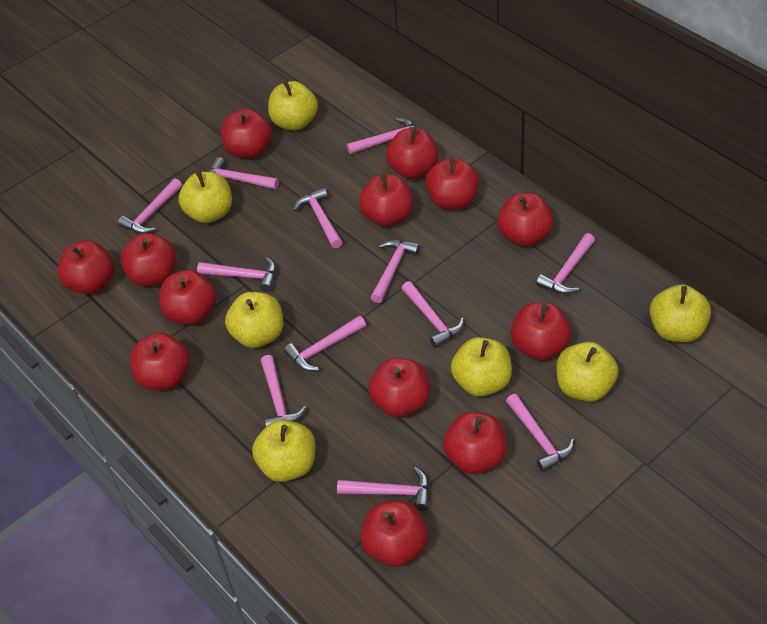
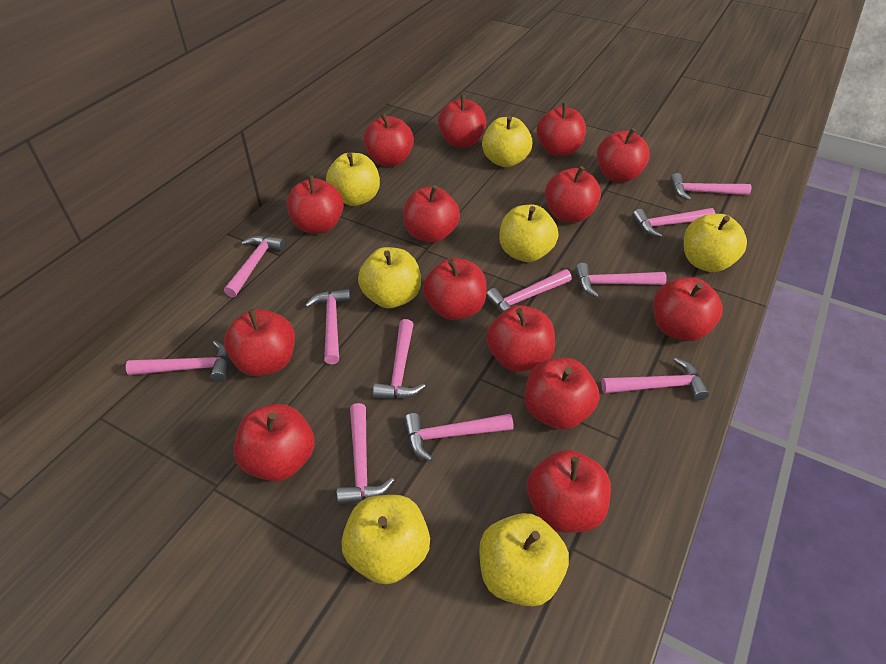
pink hammer: 12 -> 11
red apple: 13 -> 14

